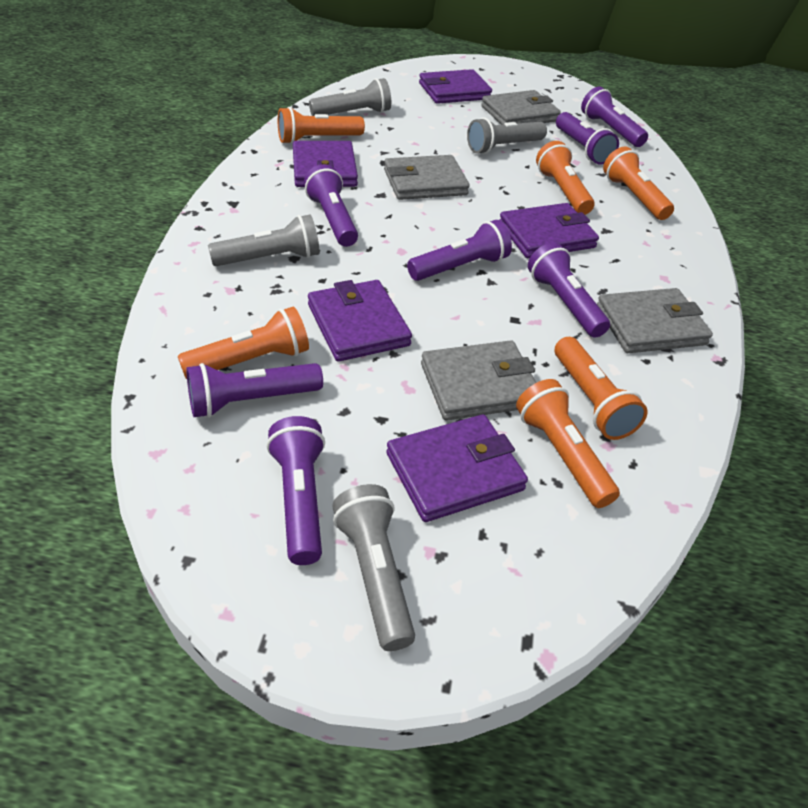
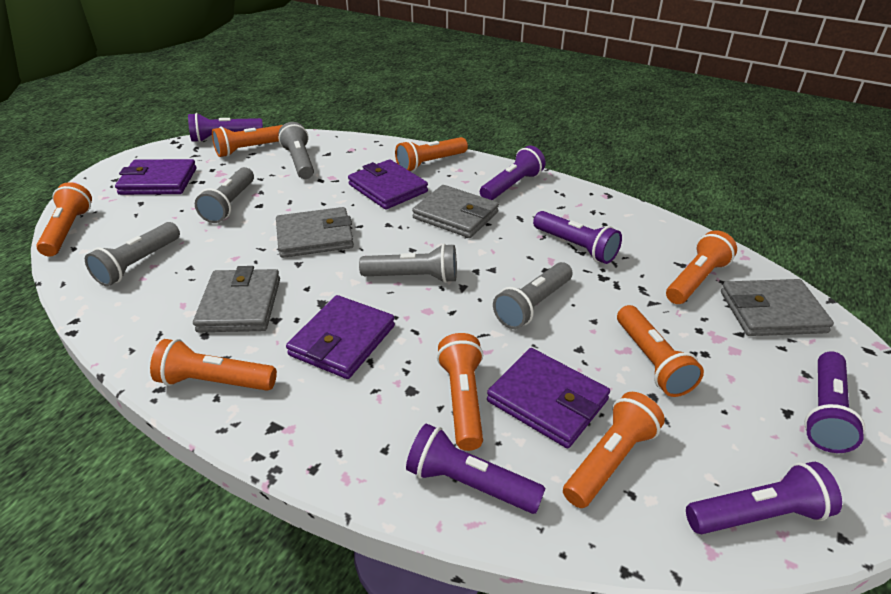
grey flashlight: 4 -> 5
orange flashlight: 6 -> 8
purple flashlight: 7 -> 6
purple wallet: 5 -> 4

